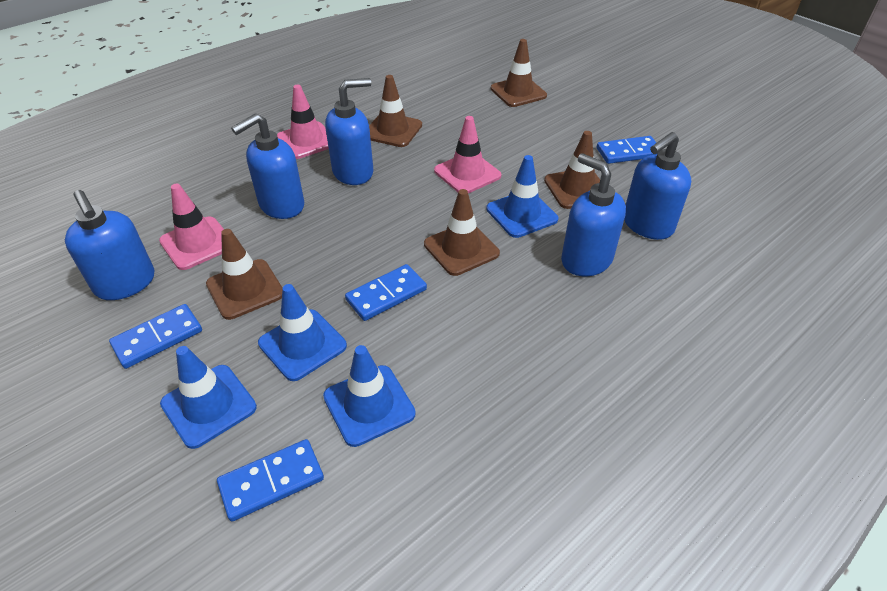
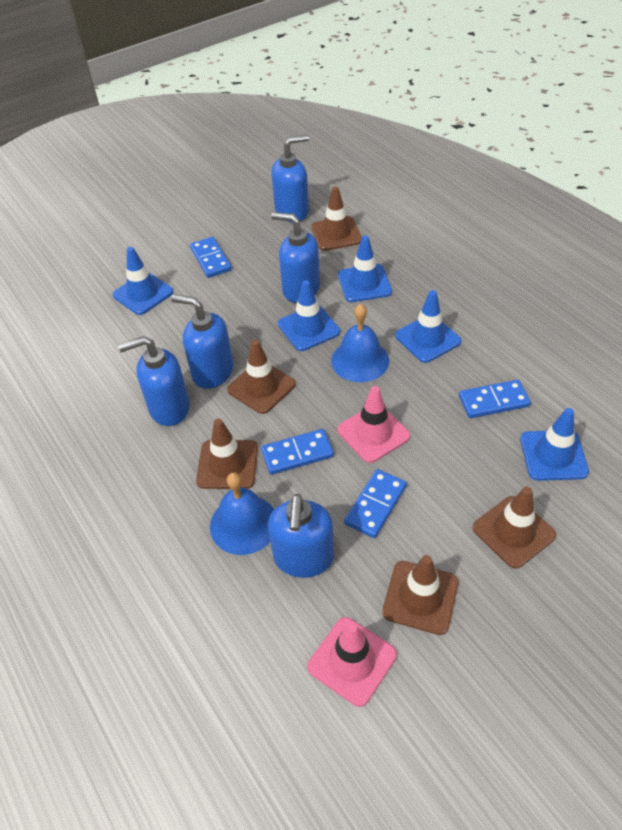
blue bell: 0 -> 2
blue traffic cone: 4 -> 5
pink traffic cone: 3 -> 2

